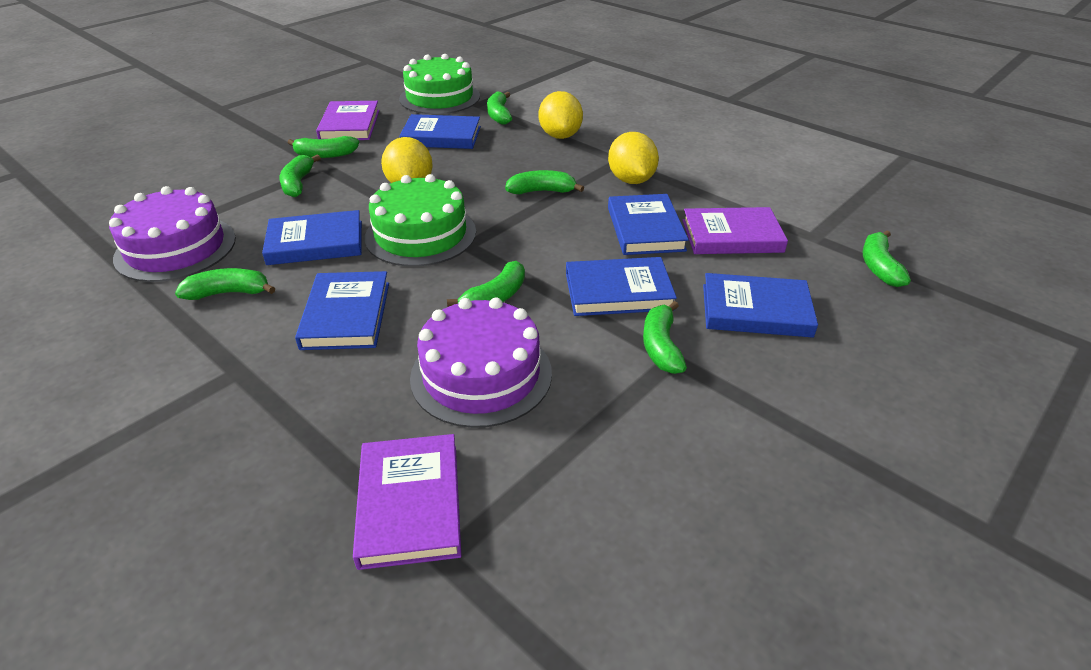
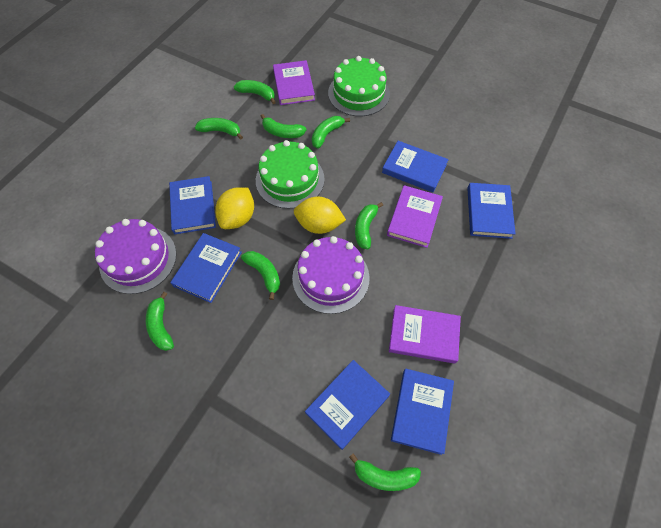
yellow lemon: 3 -> 2

